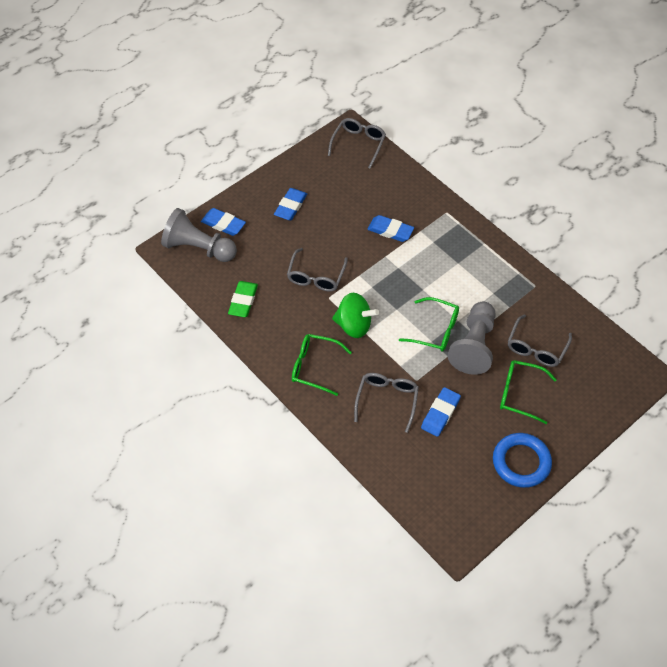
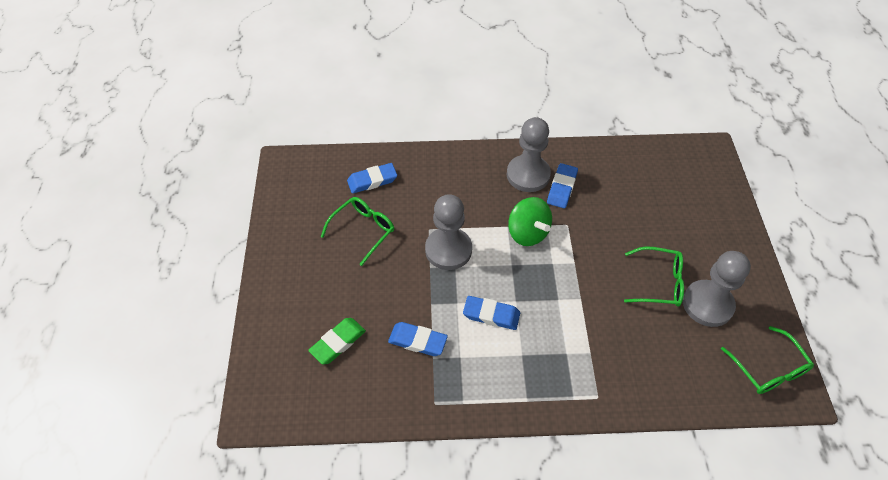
blue ring: 1 -> 0
grey glasses: 4 -> 0
grey pawn: 2 -> 3

